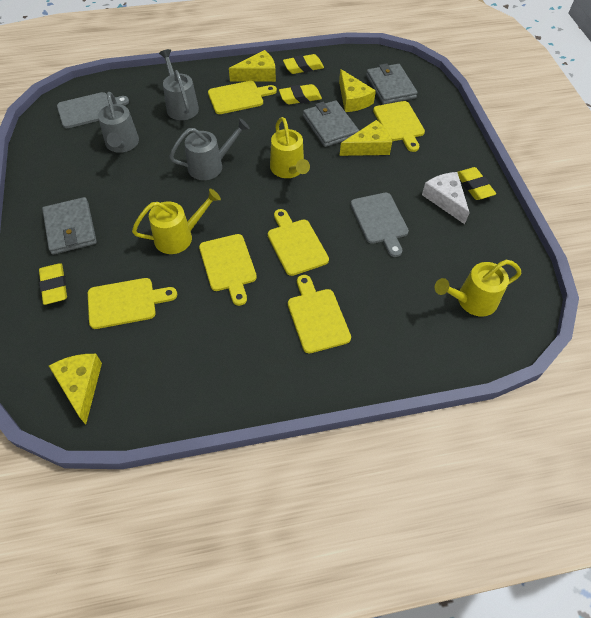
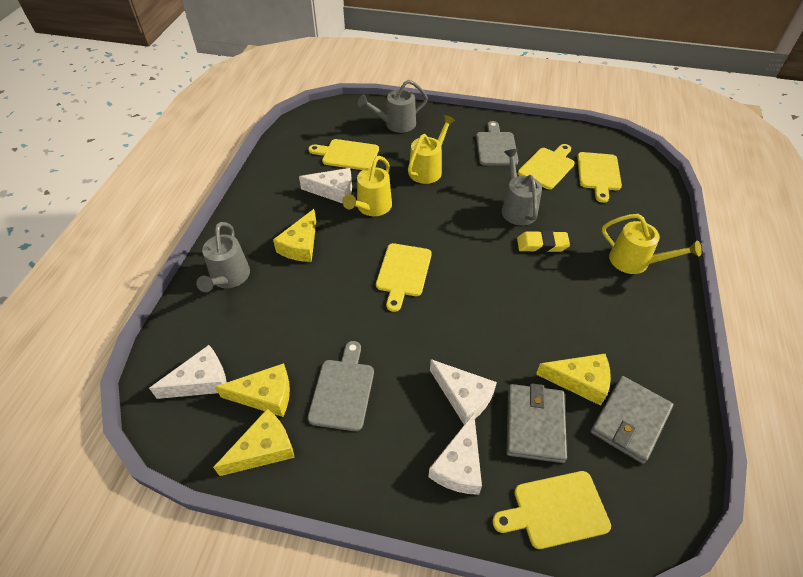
grey wallet: 3 -> 2
white cheese: 1 -> 4
yellow cutting board: 6 -> 5
yellow eraser: 4 -> 1

